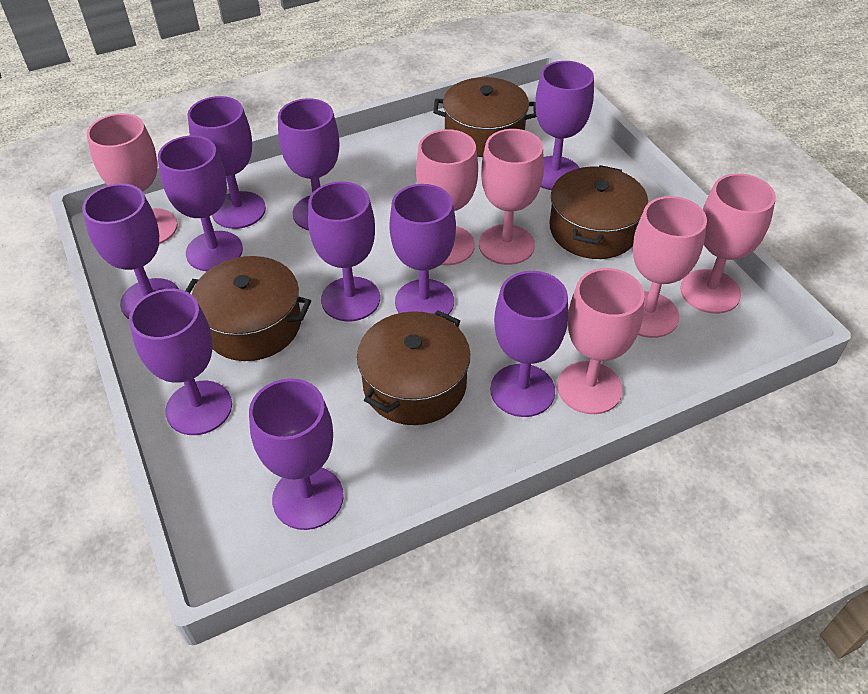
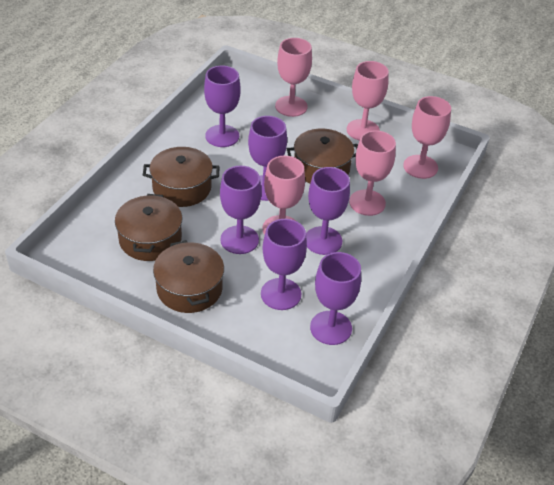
pink goblet: 6 -> 5
purple goblet: 10 -> 6

